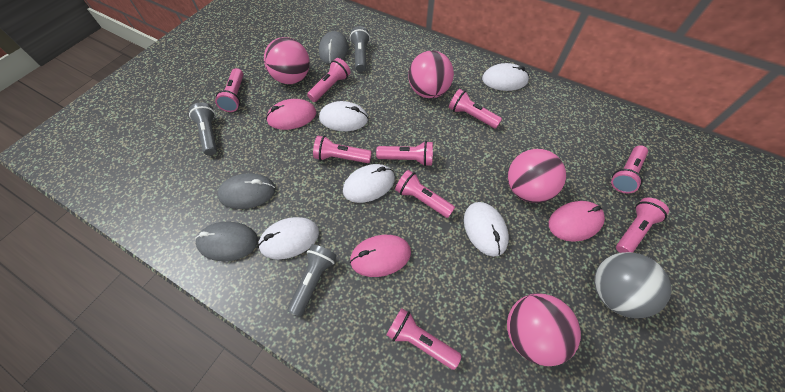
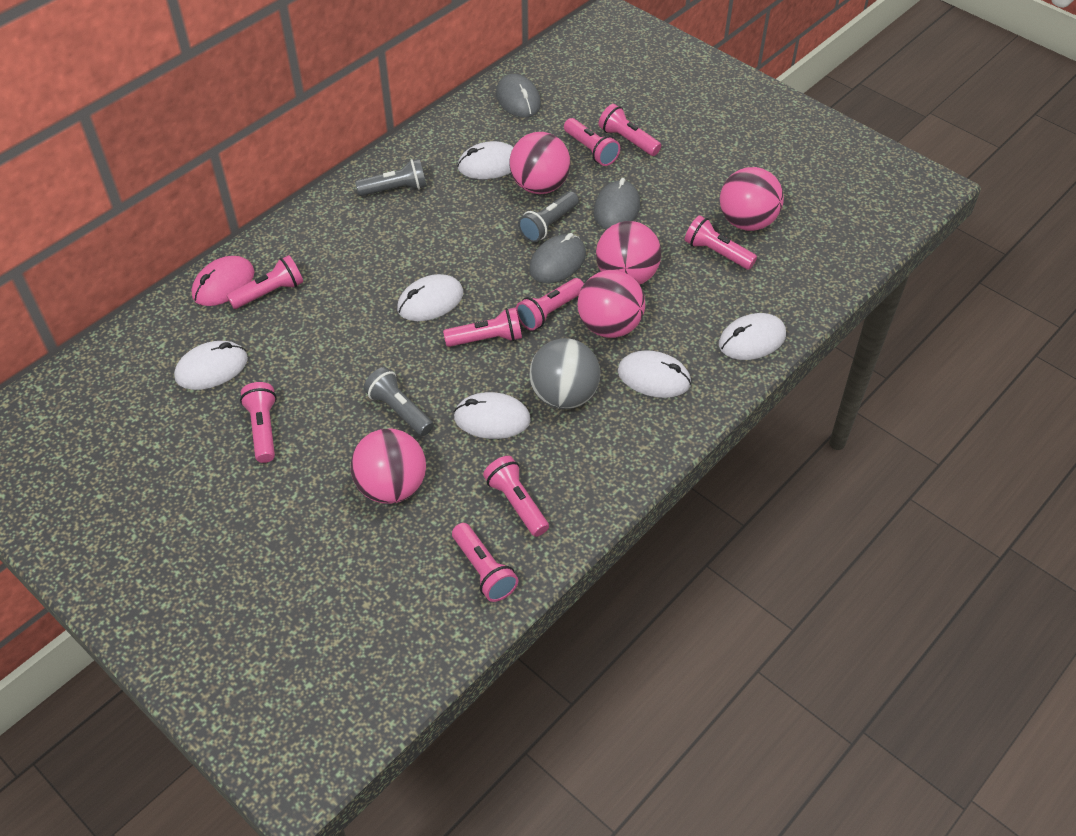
pink ball: 4 -> 5
pink mouse: 3 -> 1
white mouse: 5 -> 6

